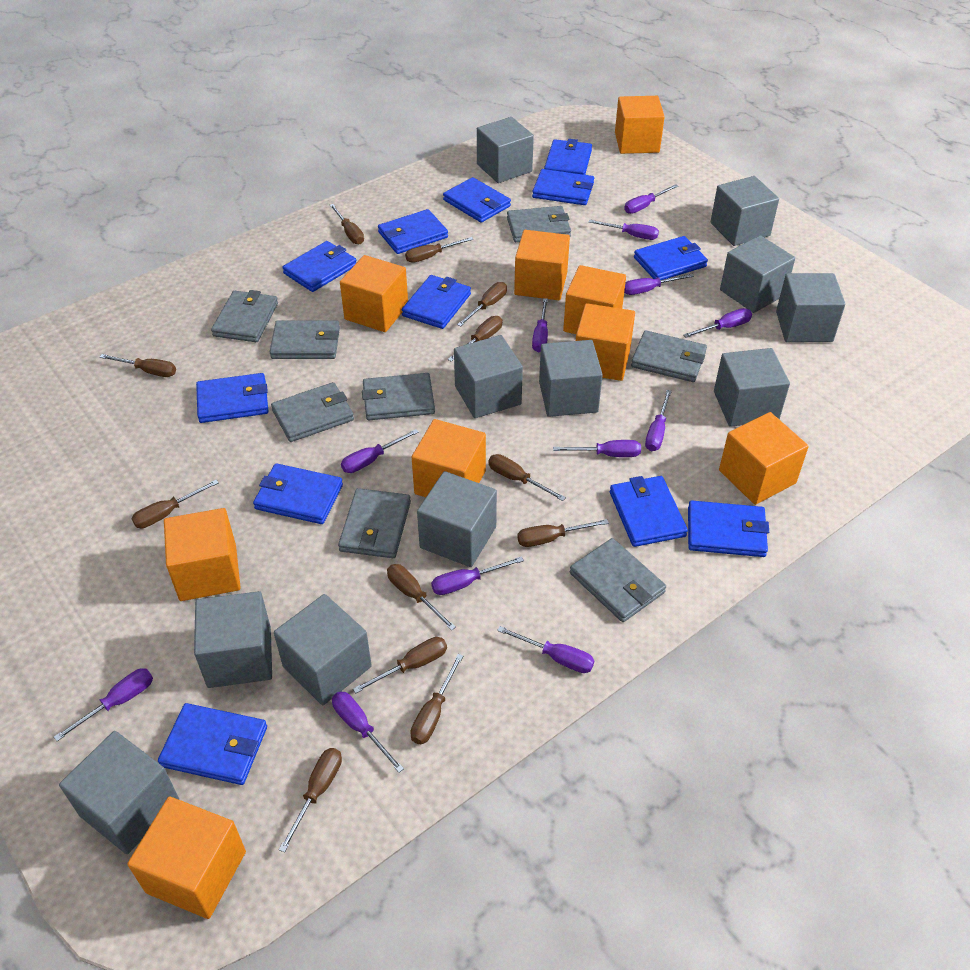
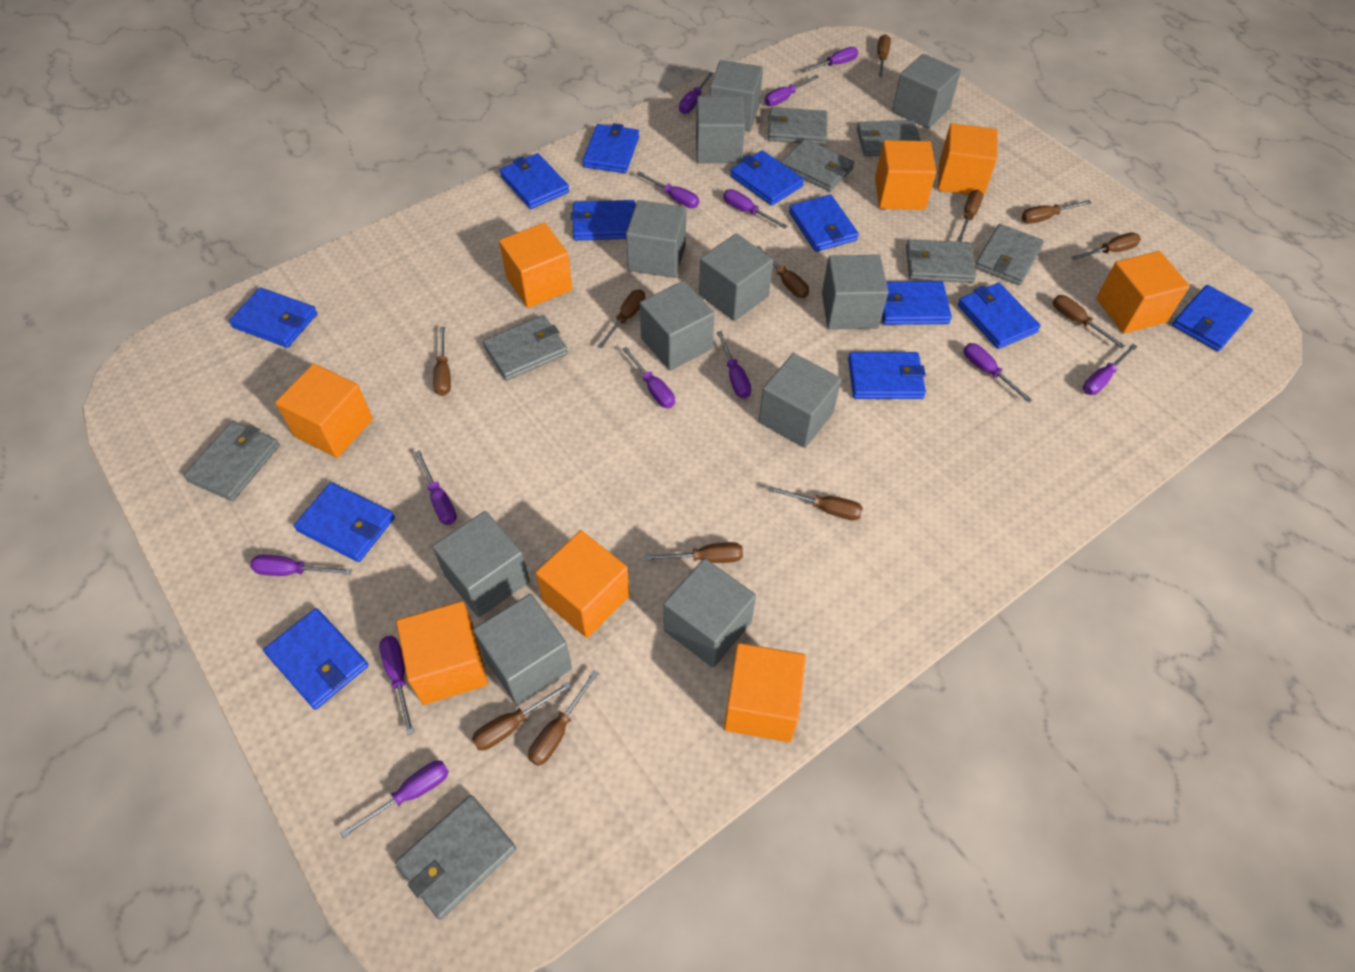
orange cube: 9 -> 8
purple screwdriver: 12 -> 13

